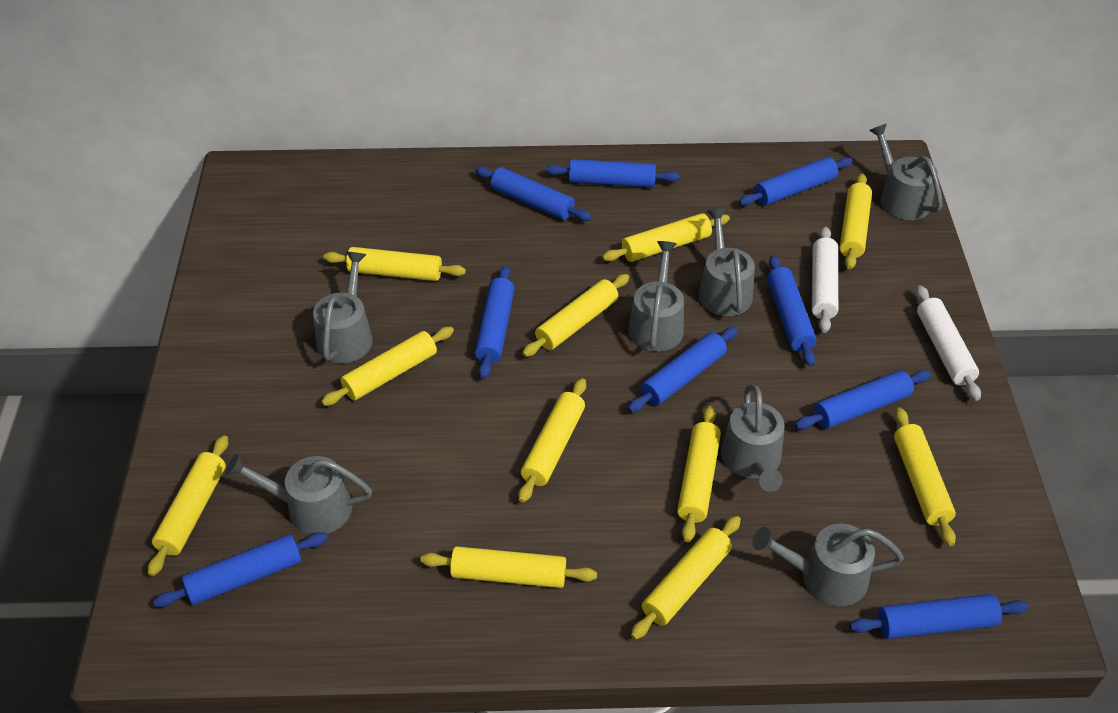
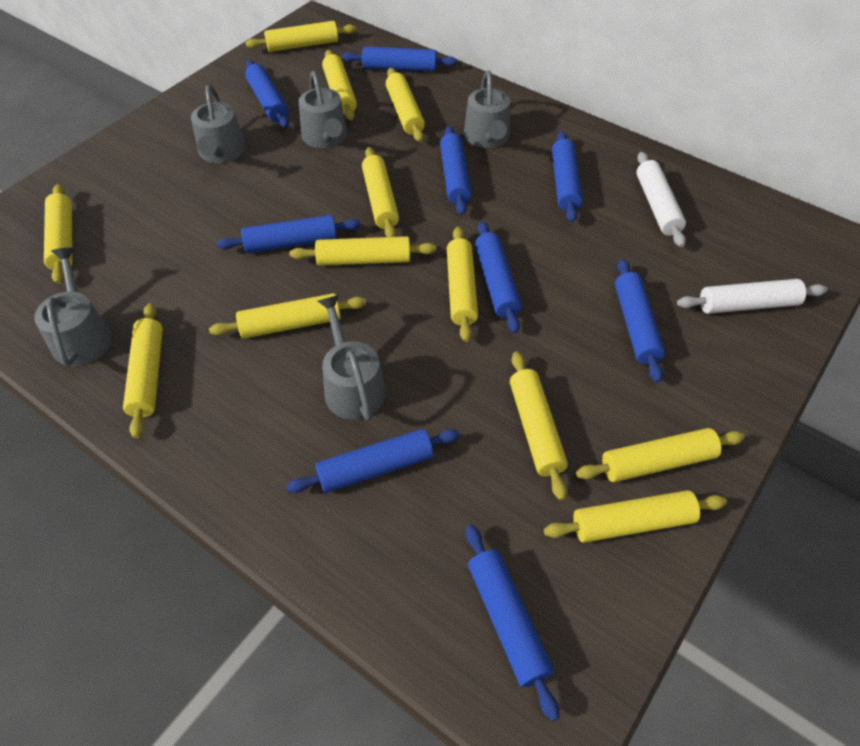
grey watering can: 7 -> 5
yellow rolling pin: 11 -> 12

